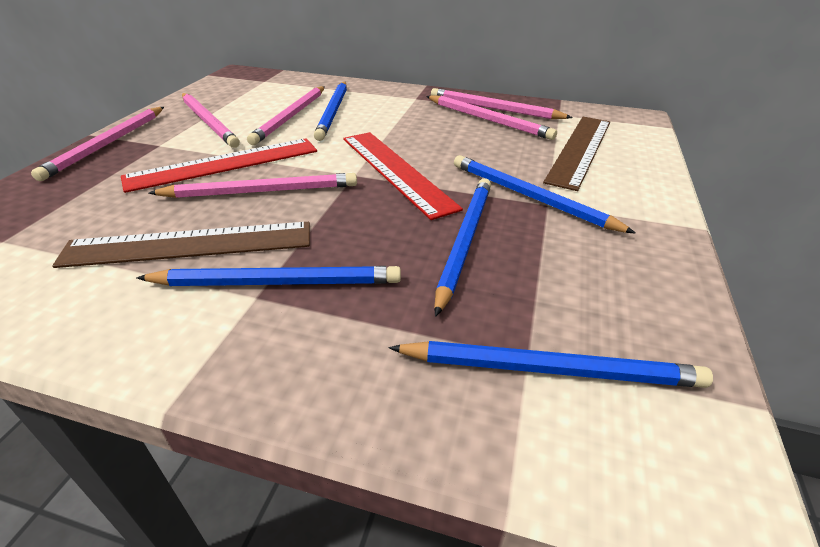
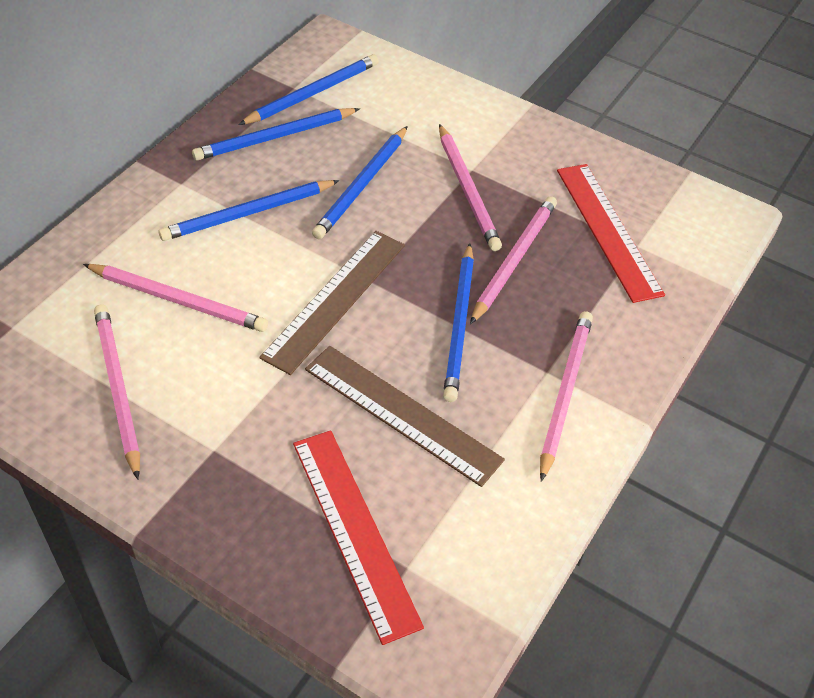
pink pencil: 6 -> 5

